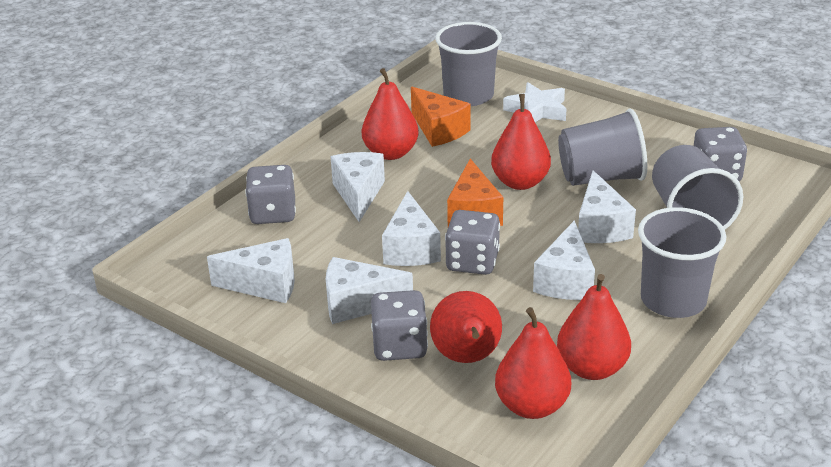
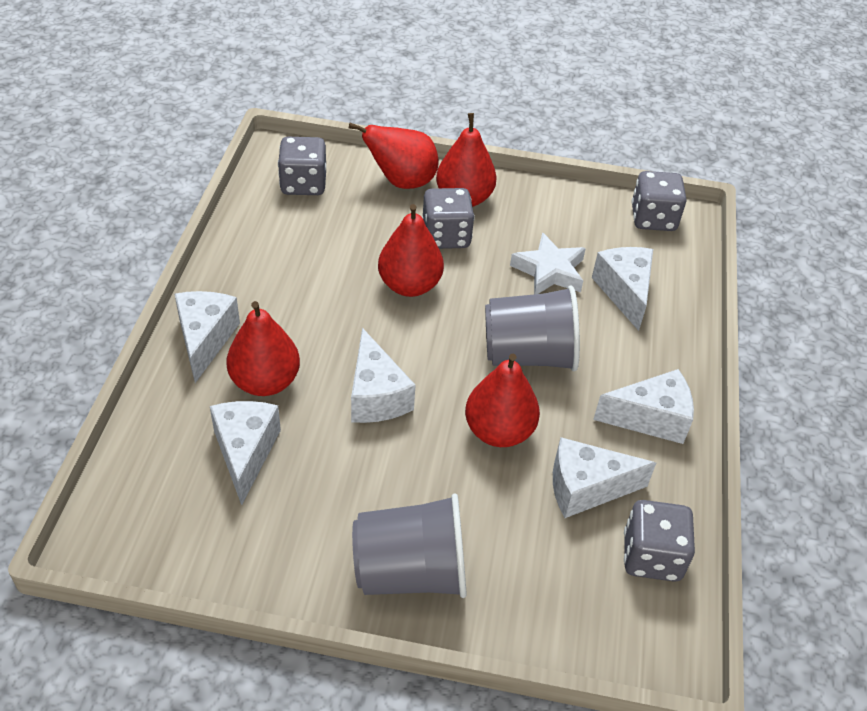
grey cup: 4 -> 2
orange cheese: 2 -> 0

